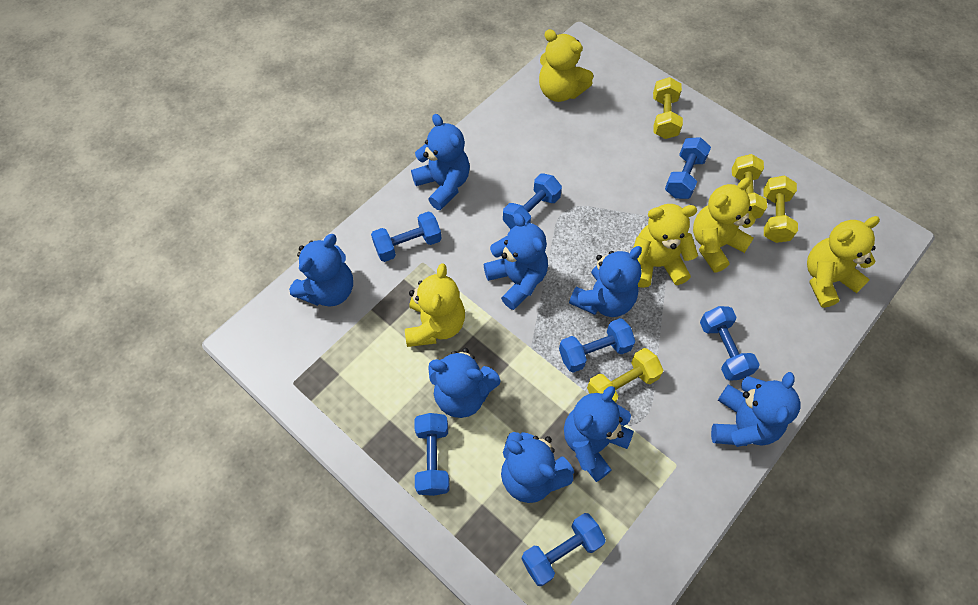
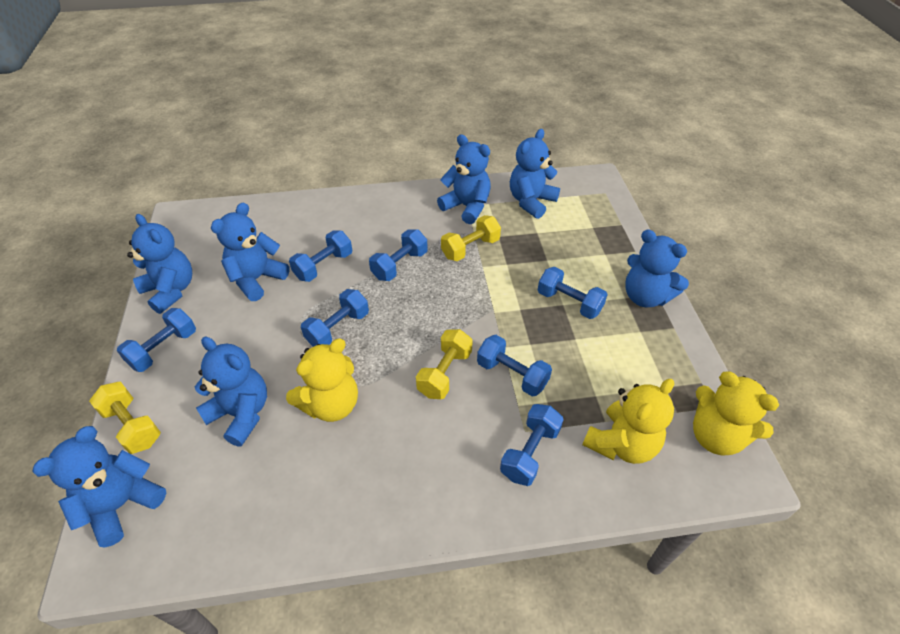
blue teddy bear: 8 -> 7
yellow dumbbell: 4 -> 3
yellow teddy bear: 5 -> 3

